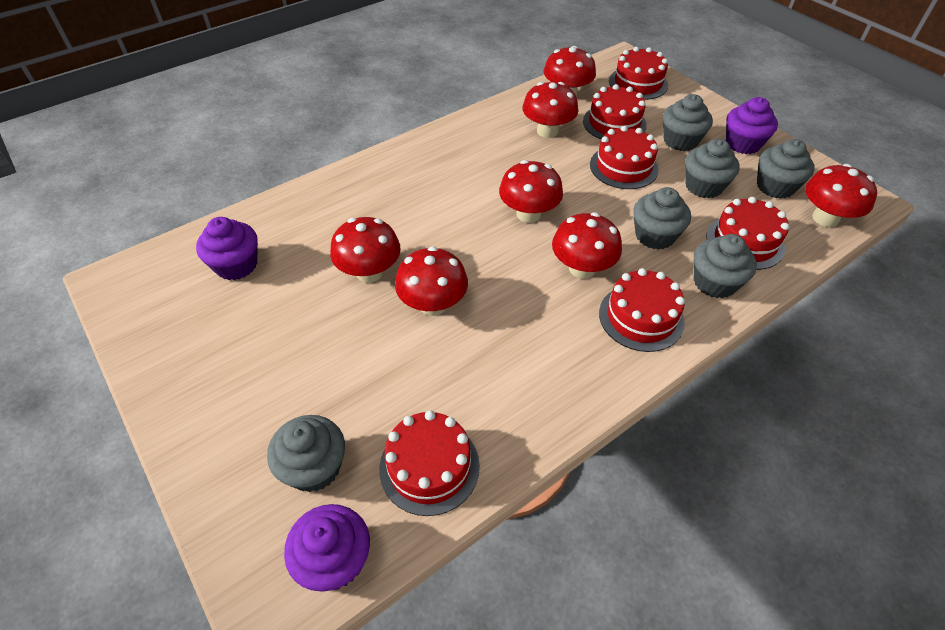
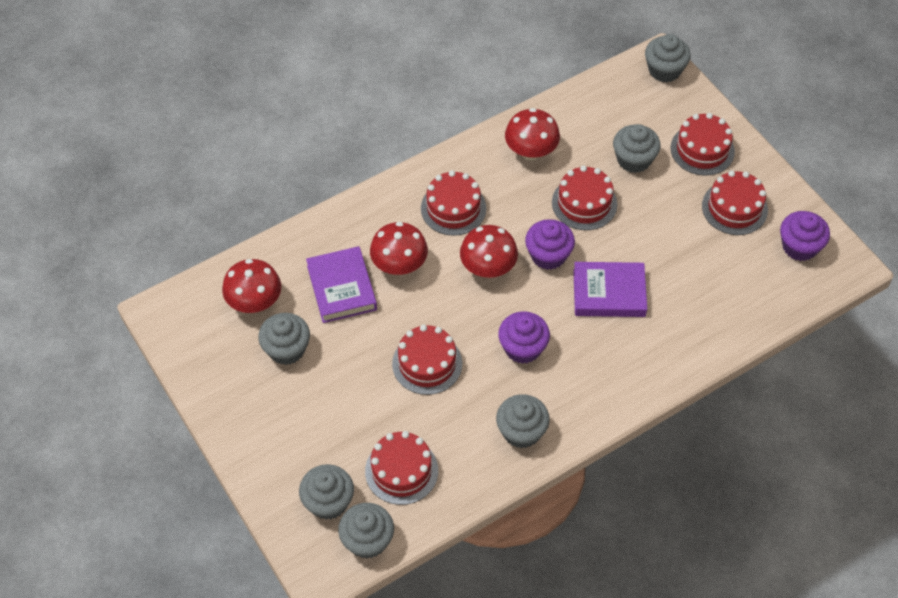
purple book: 0 -> 2
red mushroom: 7 -> 4

